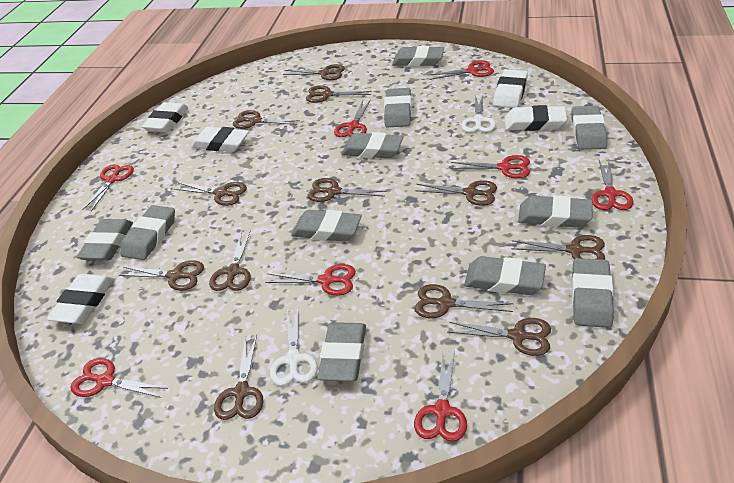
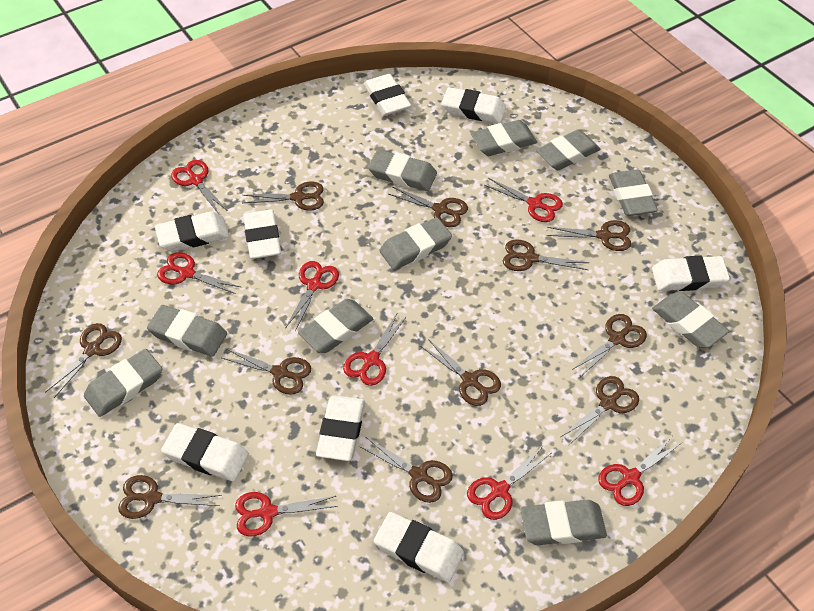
brown scissors: 12 -> 11
grey eraser: 11 -> 10
white eraser: 5 -> 8
white scissors: 2 -> 0

